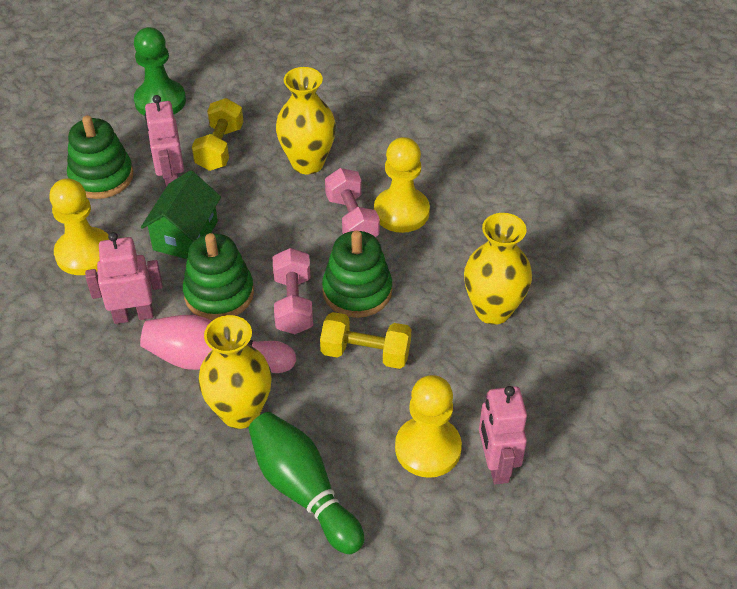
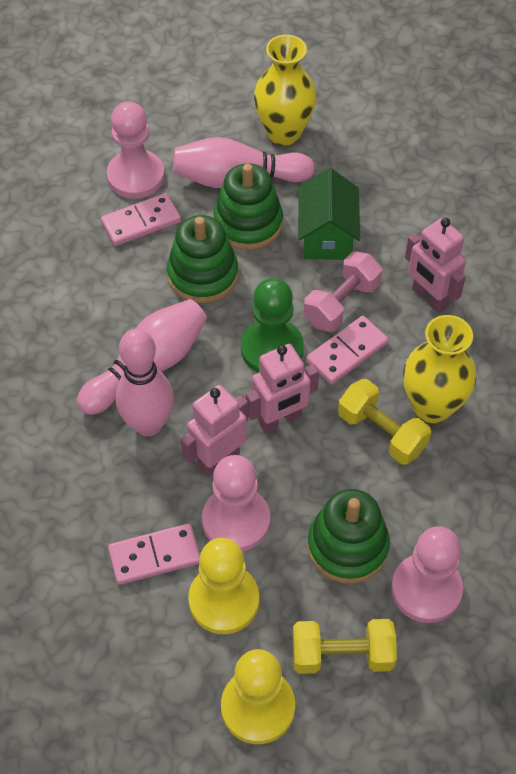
green bowling pin: 1 -> 0
pink bowling pin: 1 -> 3
pink domino: 0 -> 3
pink dumbbell: 2 -> 1
pink pawn: 0 -> 3
yellow pawn: 3 -> 2
yellow vase: 3 -> 2

